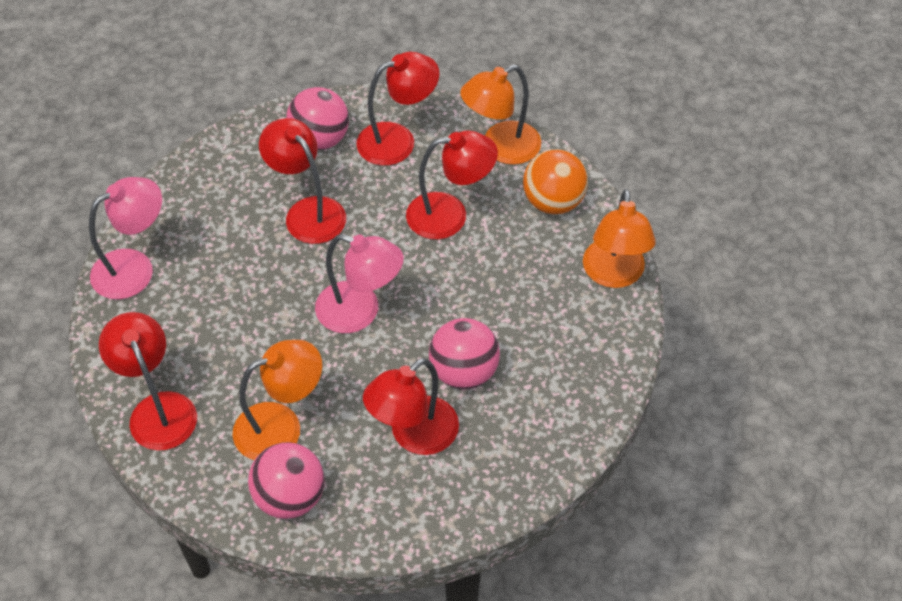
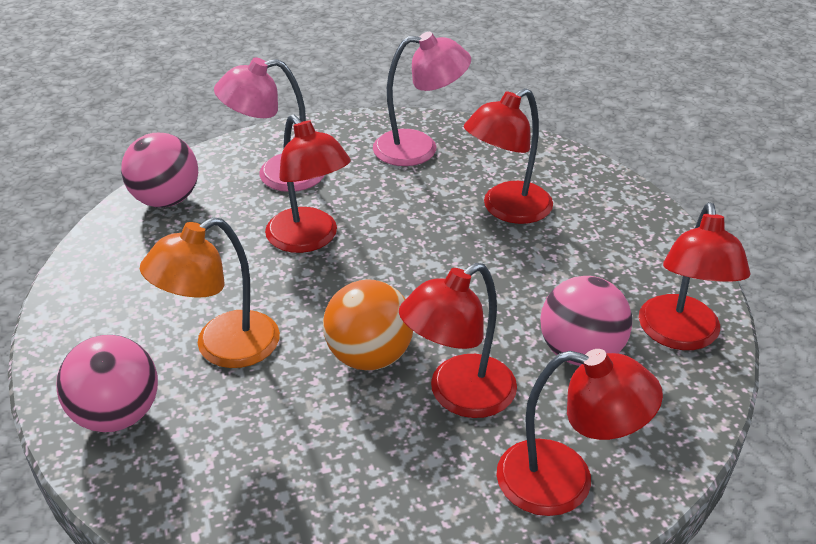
orange lamp: 3 -> 1

